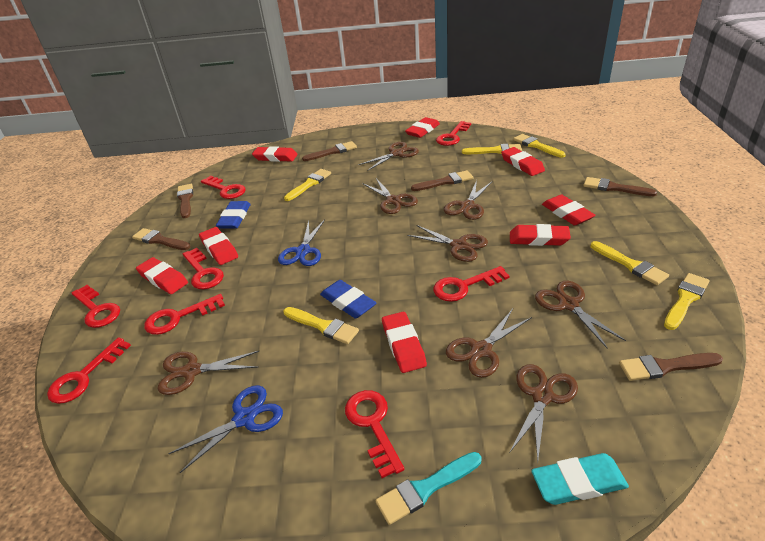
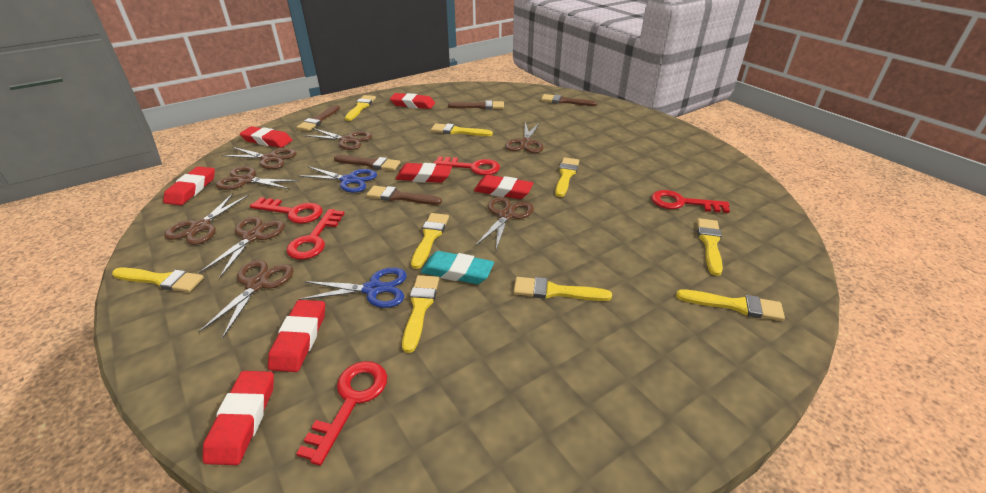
blue eraser: 2 -> 0
brown brush: 6 -> 5
red eraser: 8 -> 7
red key: 8 -> 5
turquoise brush: 1 -> 0
yellow brush: 6 -> 9

